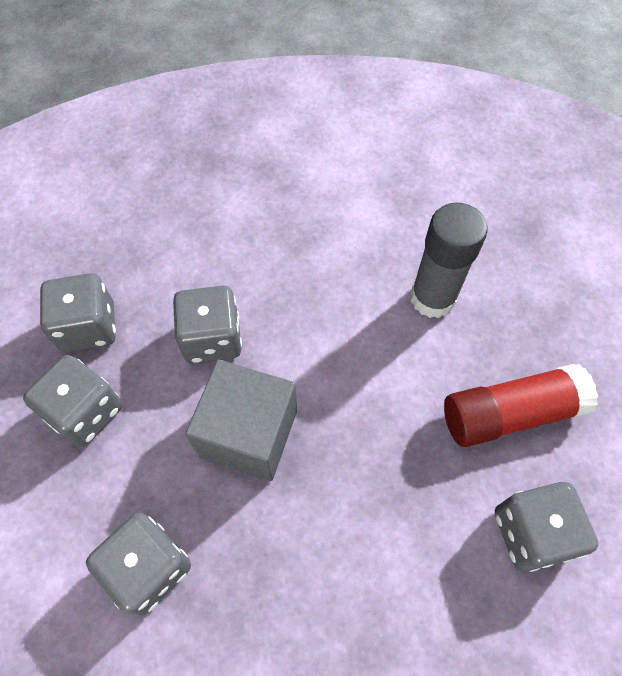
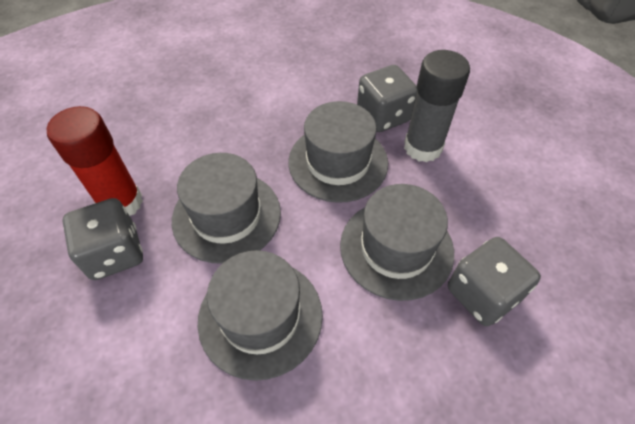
grey cube: 1 -> 0
grey dice: 5 -> 3
grey hat: 0 -> 4

